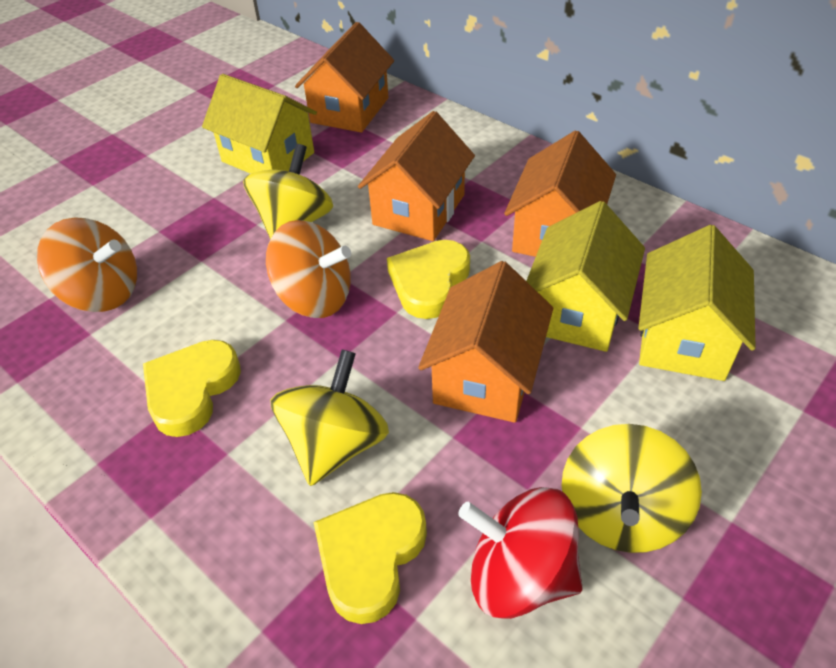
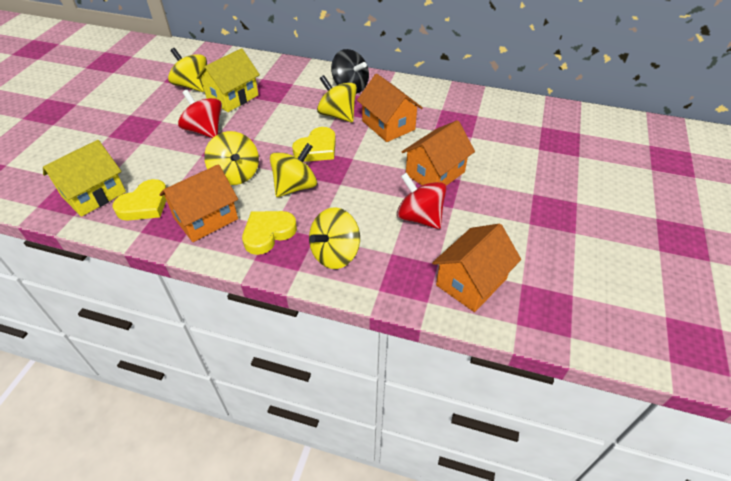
black spinning top: 0 -> 1
orange spinning top: 2 -> 0
red spinning top: 1 -> 2
yellow house: 3 -> 2
yellow spinning top: 3 -> 5

